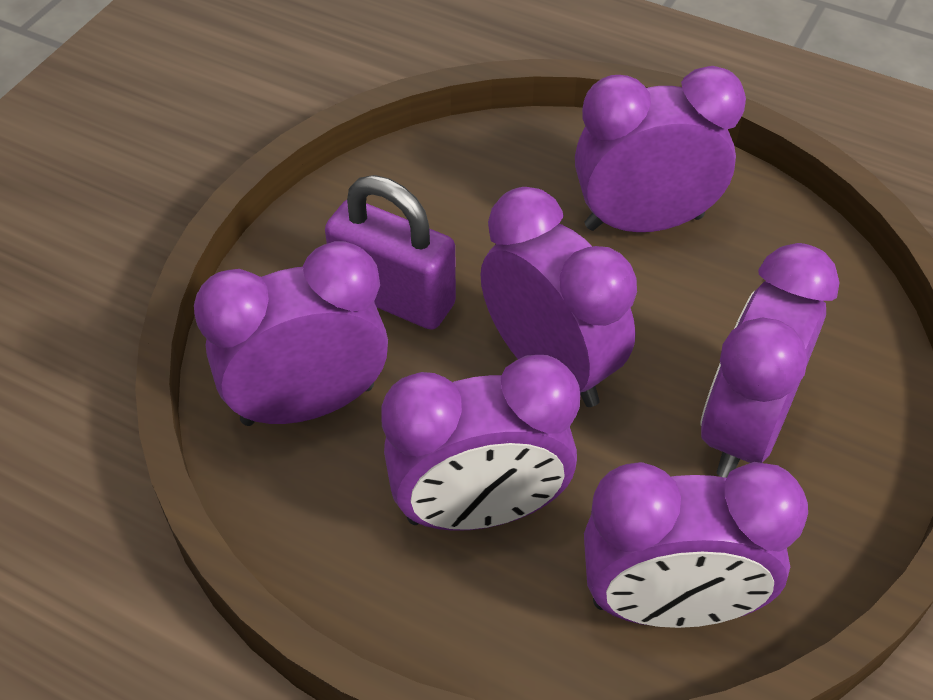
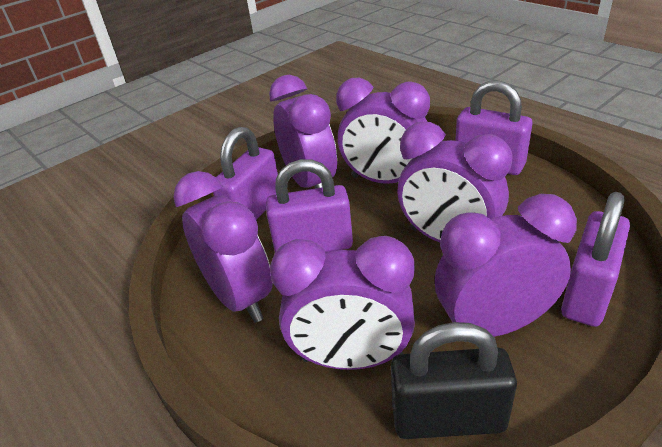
black padlock: 0 -> 1
purple padlock: 1 -> 4

